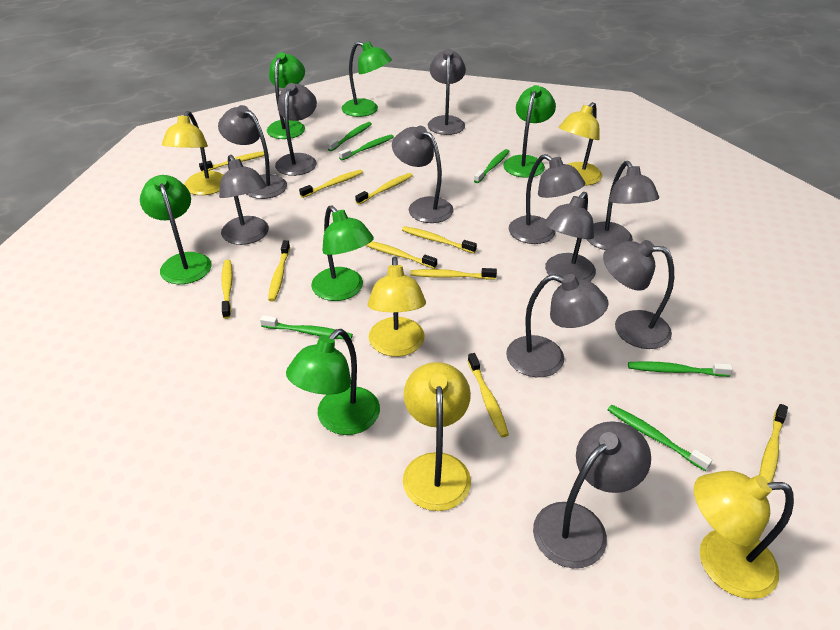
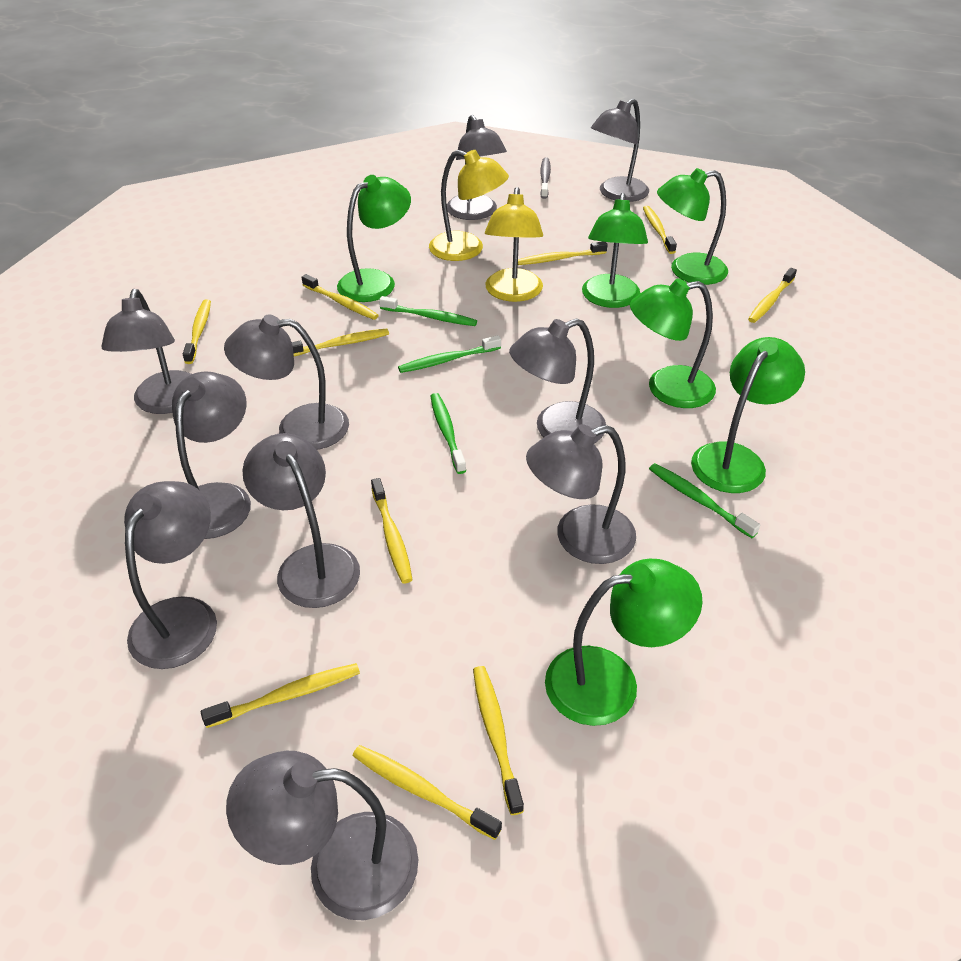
green toothbrush: 6 -> 4
grey lamp: 11 -> 10
grey toothbrush: 0 -> 1
yellow lamp: 5 -> 2

